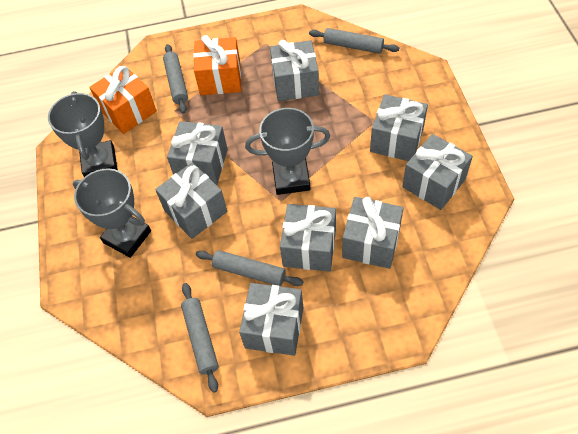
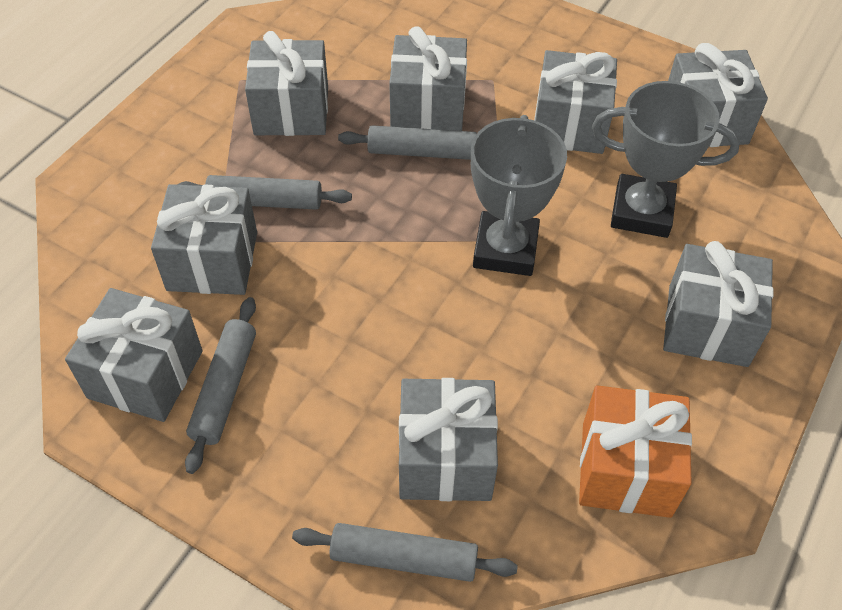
grey trophy: 3 -> 2
orange gift: 2 -> 1

